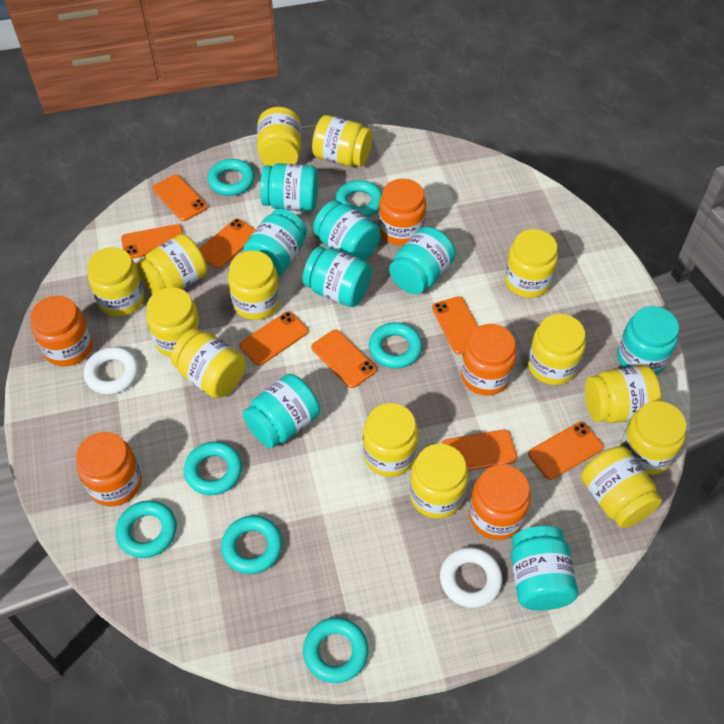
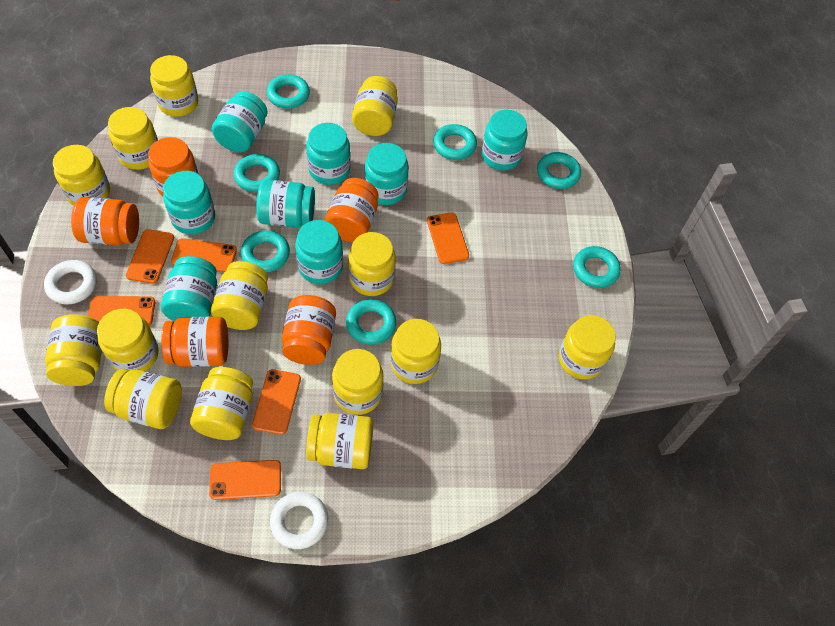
orange phone: 8 -> 6

